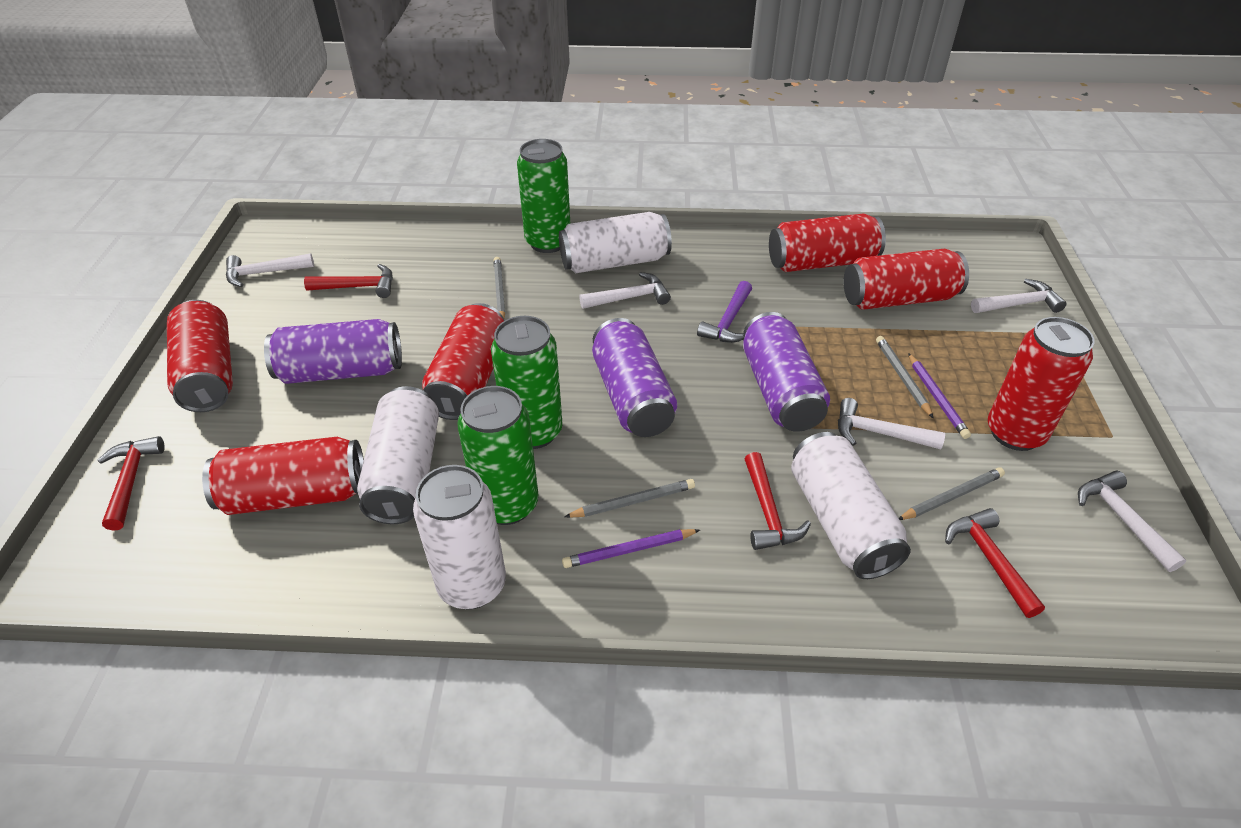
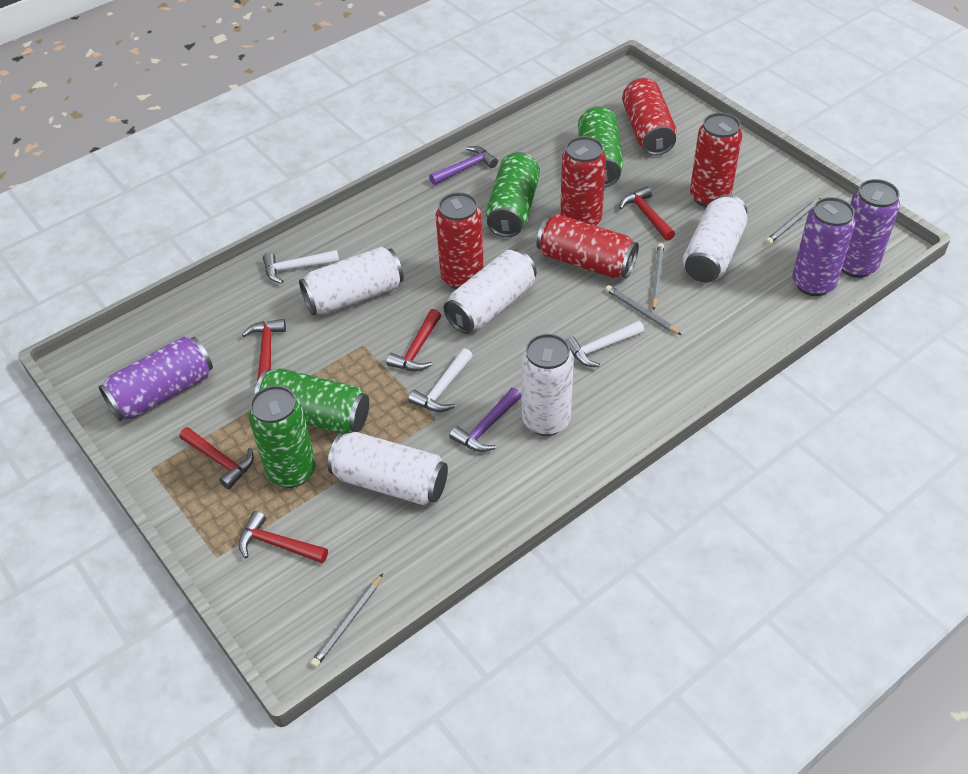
green can: 3 -> 4
purple hammer: 1 -> 2
purple pencil: 2 -> 0
red can: 6 -> 5
red hammer: 4 -> 5
white can: 4 -> 5
white hammer: 5 -> 3

